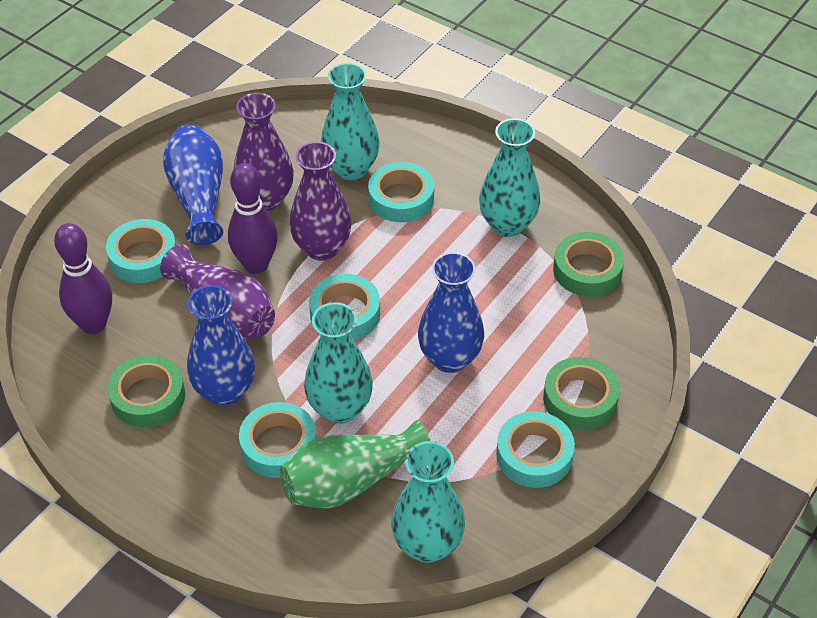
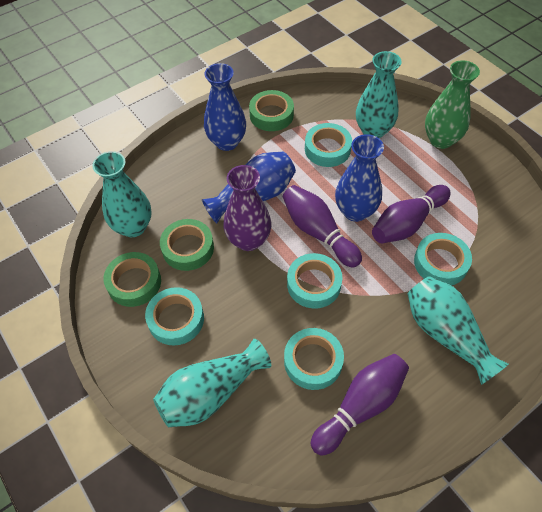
purple bowling pin: 2 -> 3
purple vase: 3 -> 1

